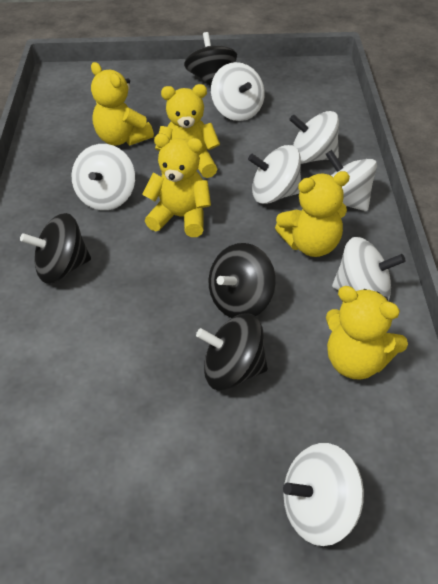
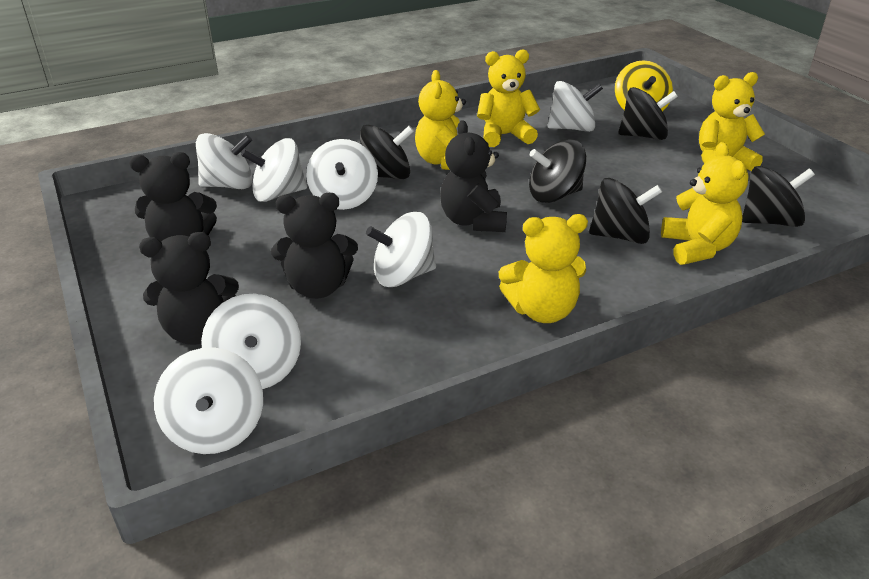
black spinning top: 4 -> 5
black teddy bear: 0 -> 4
yellow spinning top: 0 -> 1

